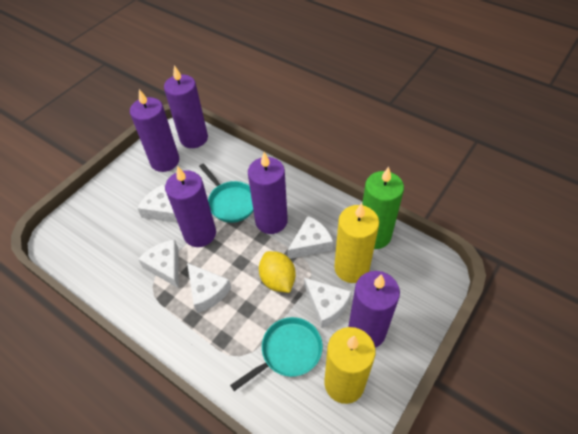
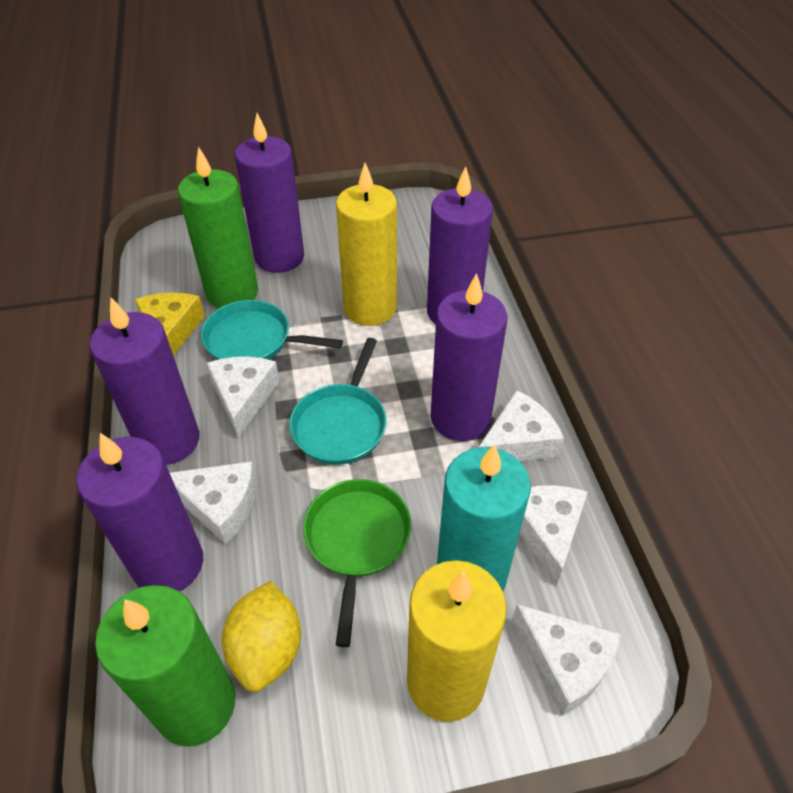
green candle: 1 -> 2
green pan: 0 -> 1
turquoise candle: 0 -> 1
yellow cheese: 0 -> 1

